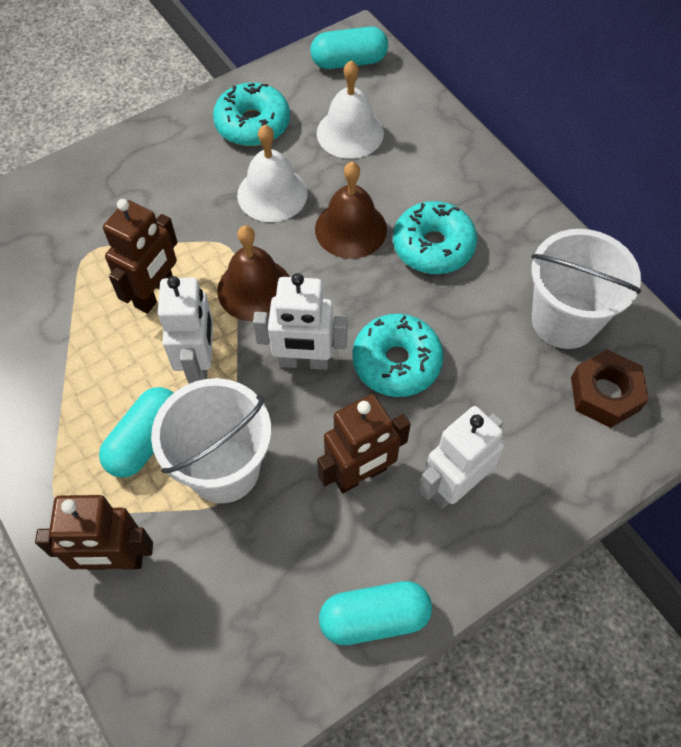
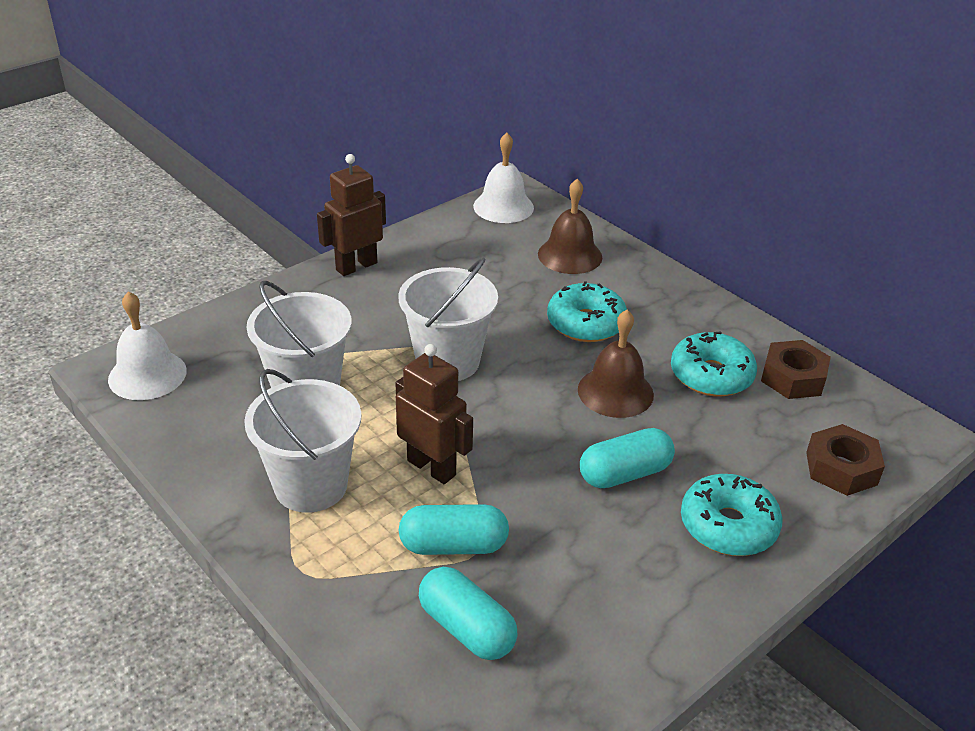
brown nut: 1 -> 2
brown robot: 3 -> 2
white bucket: 2 -> 3
white robot: 3 -> 0

